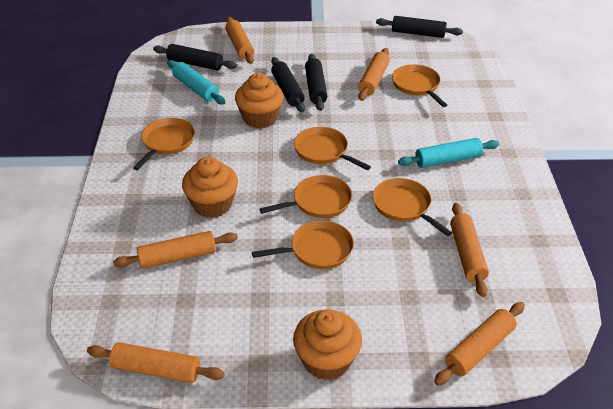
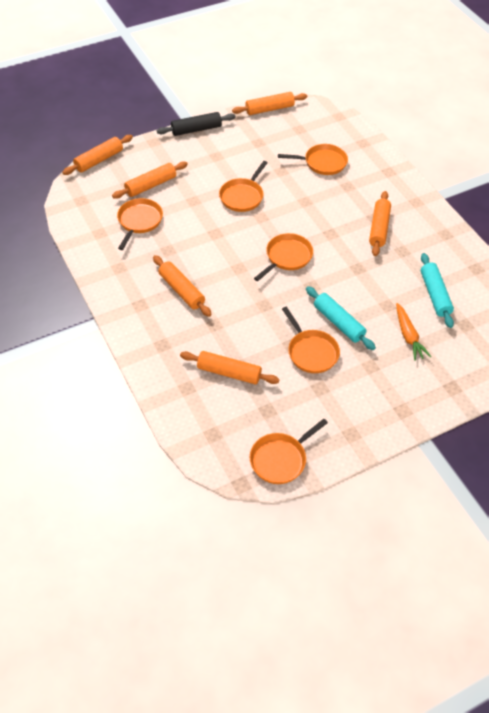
black rolling pin: 4 -> 1
orange carrot: 0 -> 1
orange cupcake: 3 -> 0

